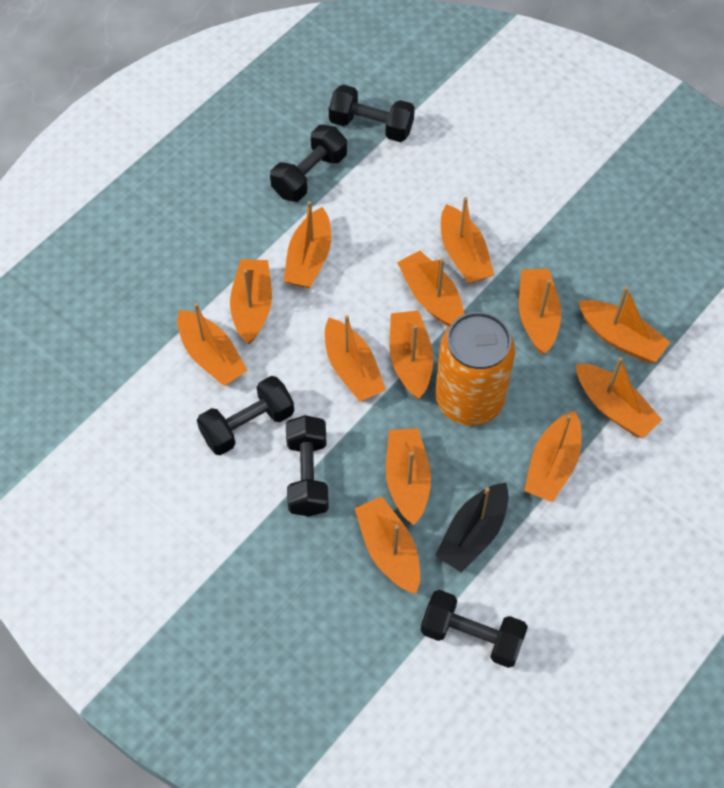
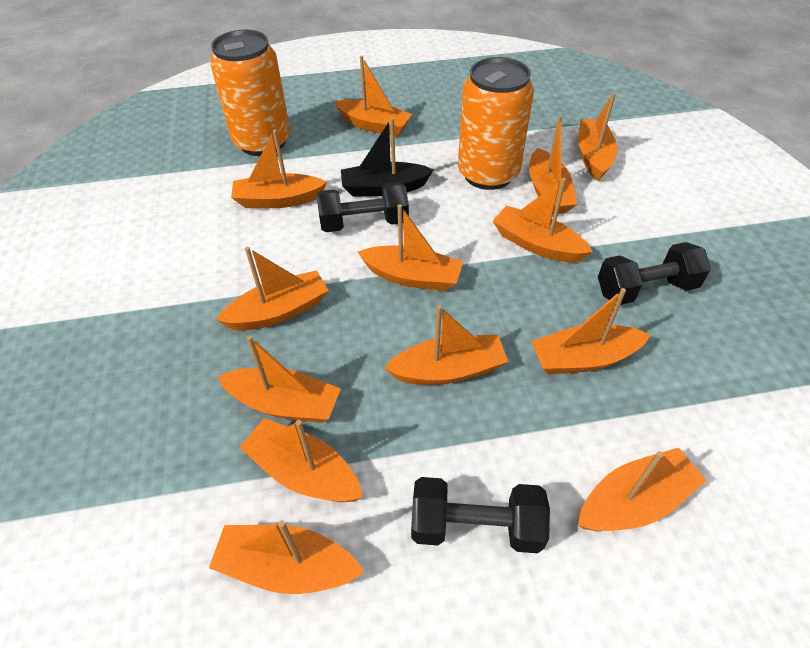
black dumbbell: 5 -> 3
orange can: 1 -> 2

